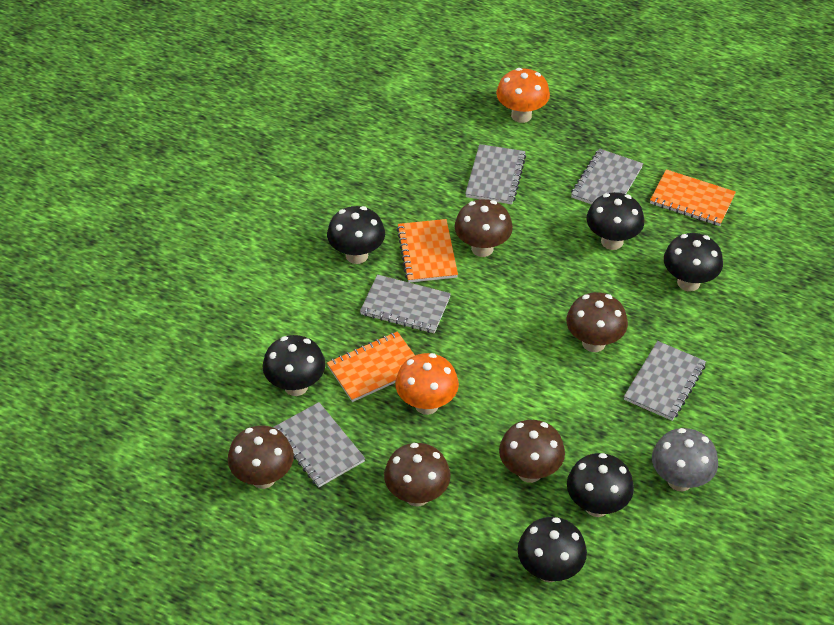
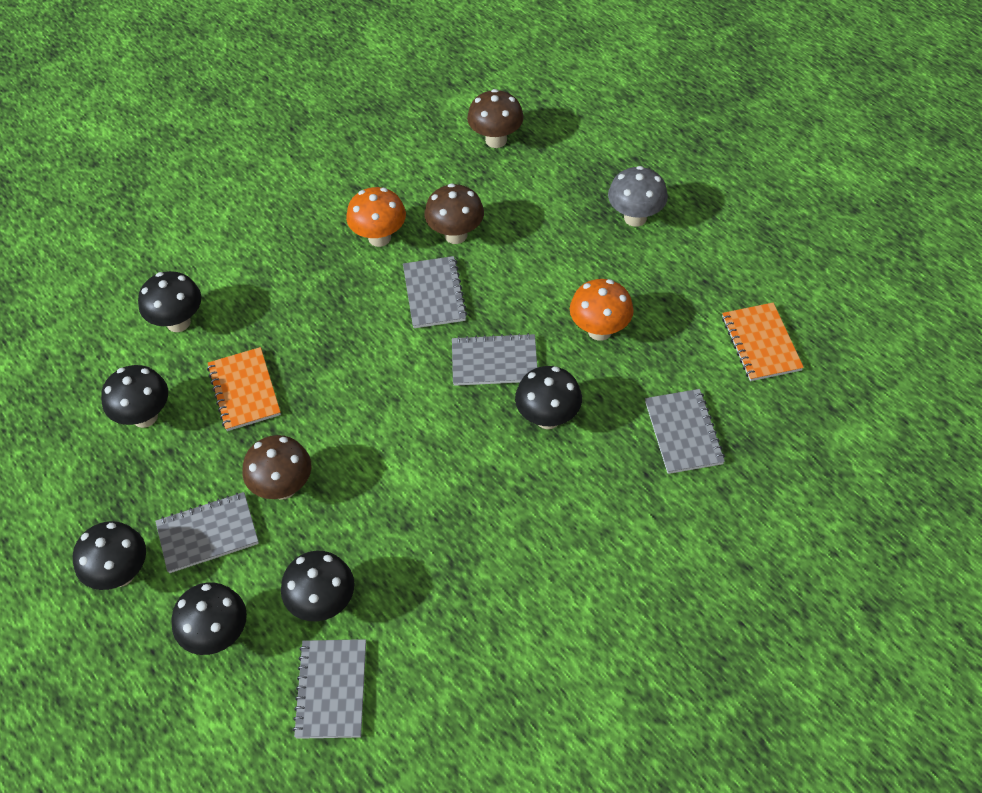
brown mushroom: 5 -> 3
orange notebook: 3 -> 2

